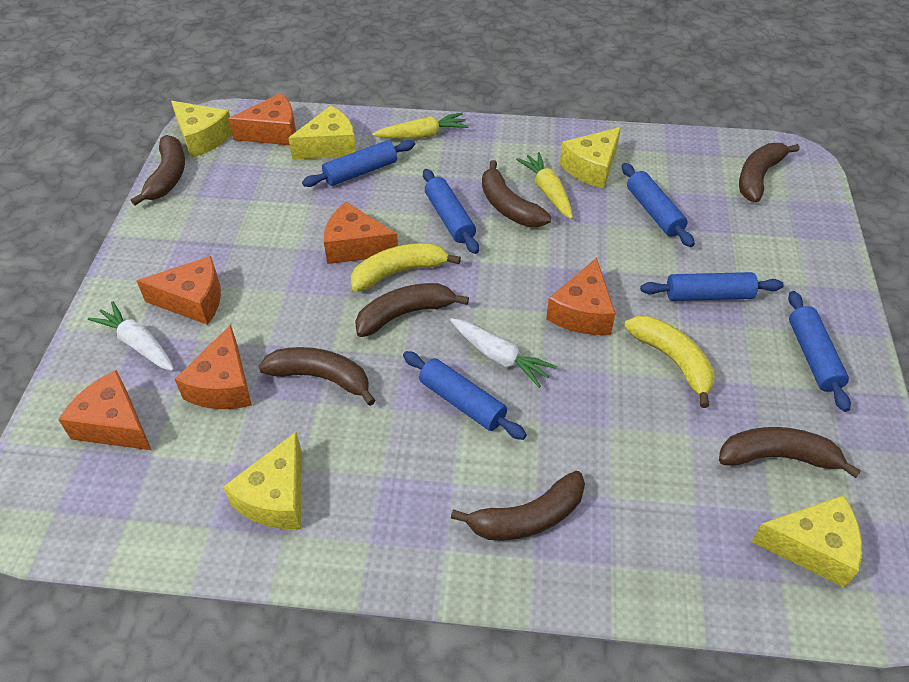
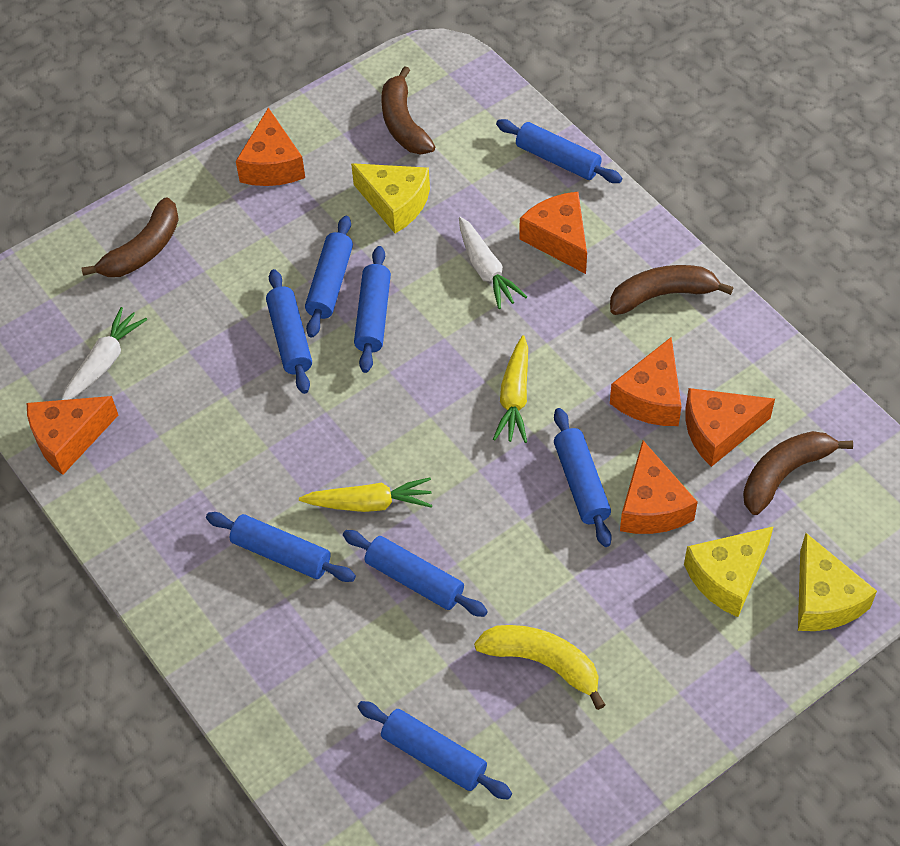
blue rolling pin: 6 -> 8
brown banana: 7 -> 4
yellow banana: 2 -> 1
yellow cheese: 5 -> 3

